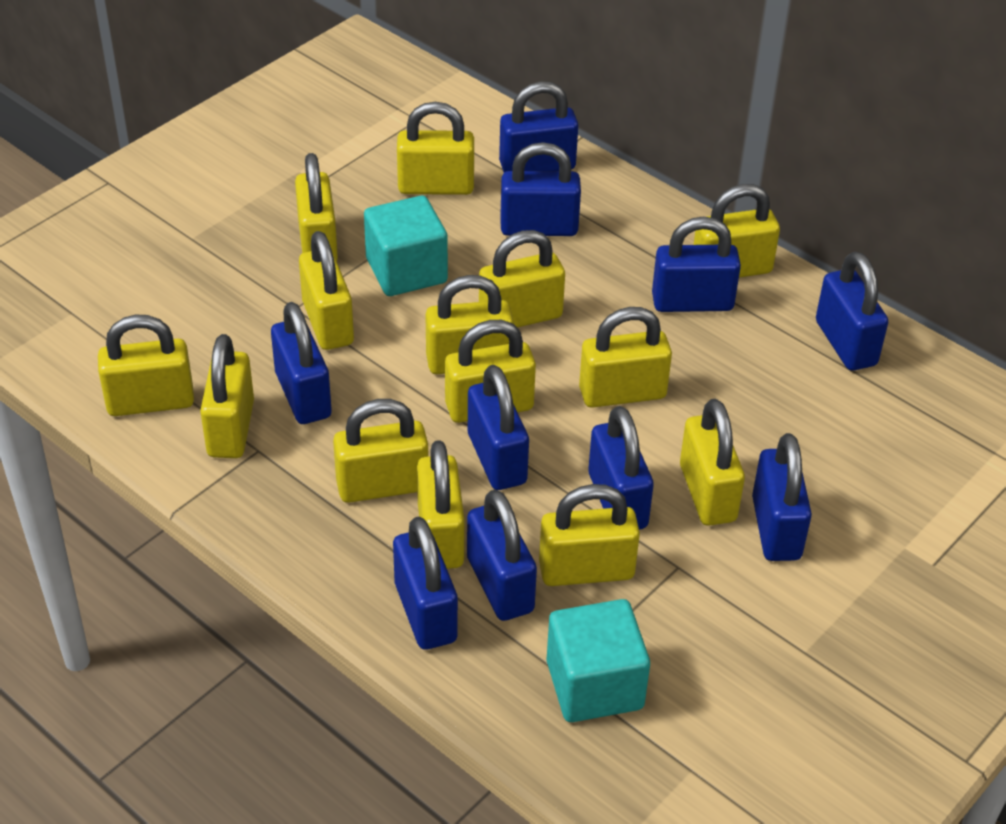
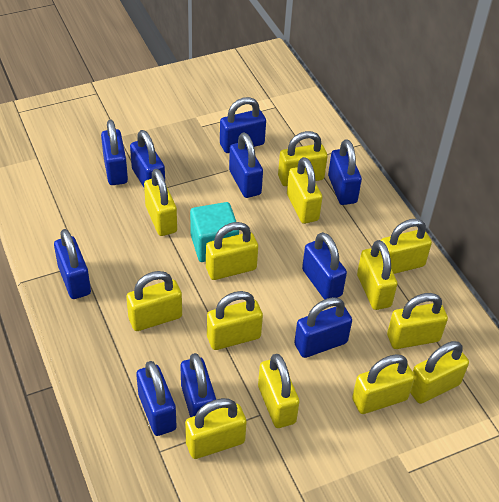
turquoise cube: 2 -> 1
yellow padlock: 14 -> 13

